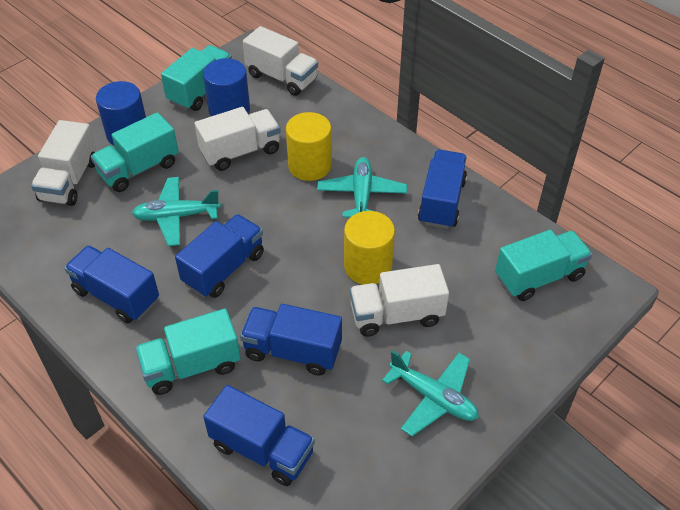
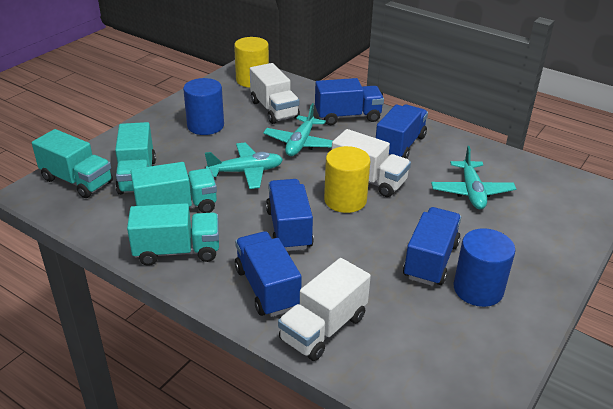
white truck: 4 -> 3

